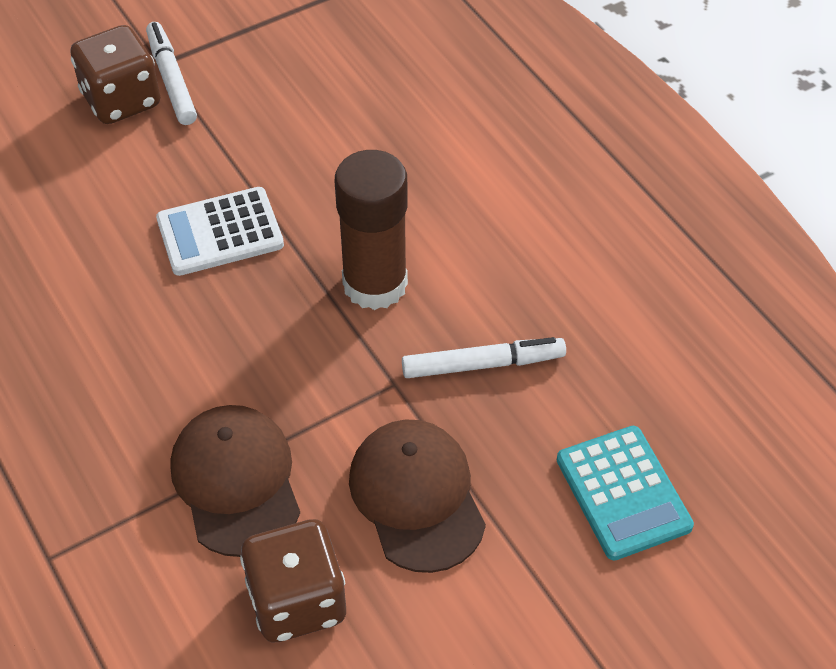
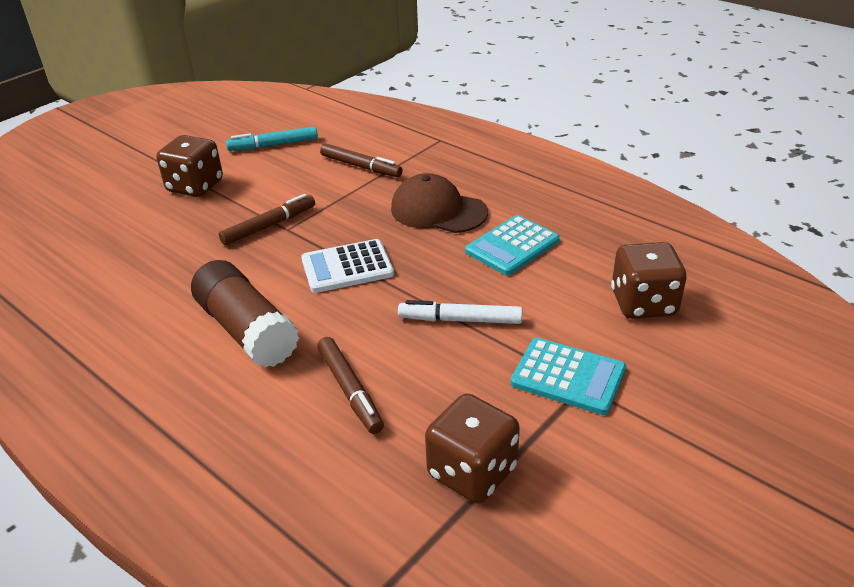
brown cap: 2 -> 1
brown dice: 2 -> 3
brown marker: 0 -> 3
turquoise calculator: 1 -> 2
turquoise marker: 0 -> 1
white marker: 2 -> 1

